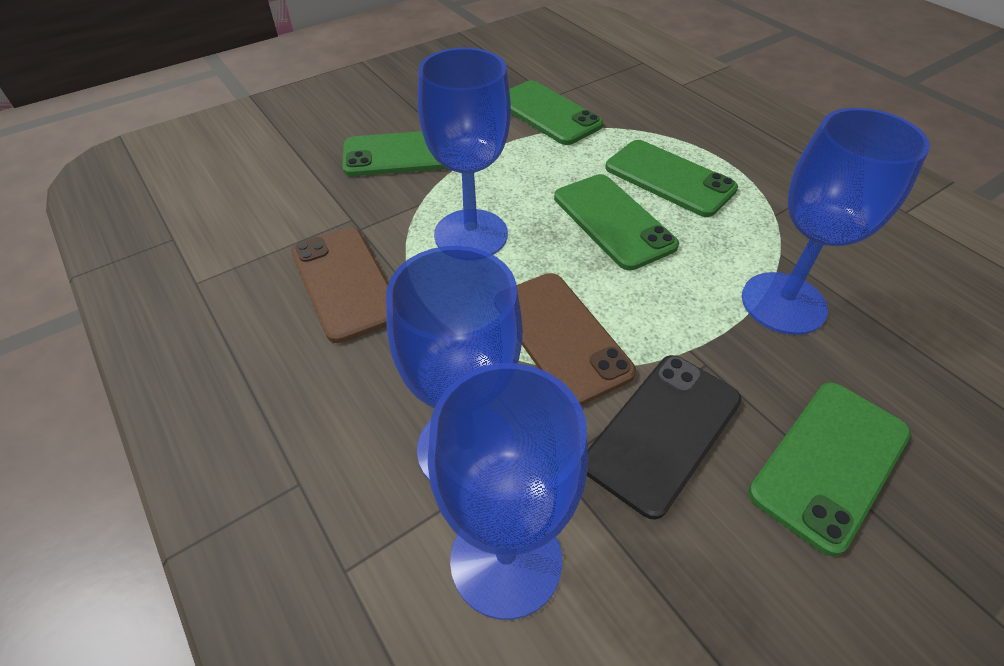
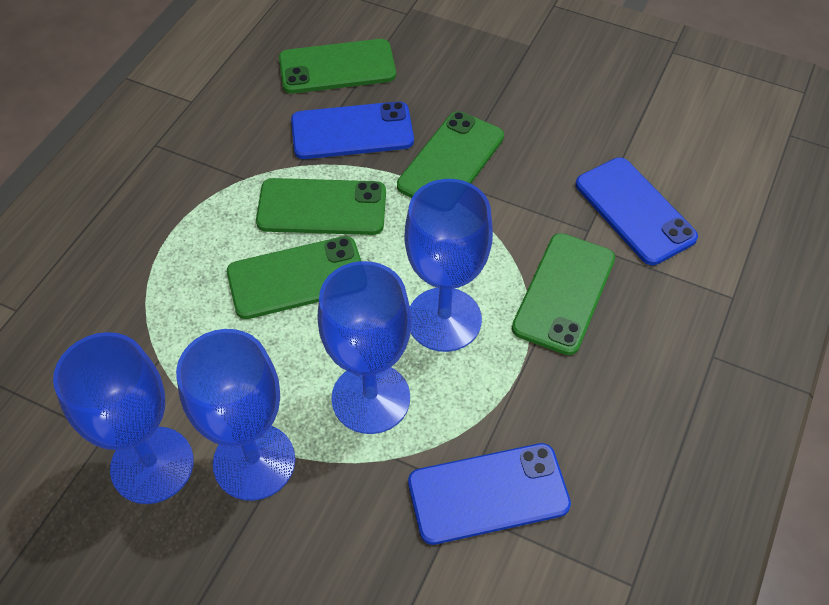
black phone: 1 -> 0
blue phone: 0 -> 3
brown phone: 2 -> 0

